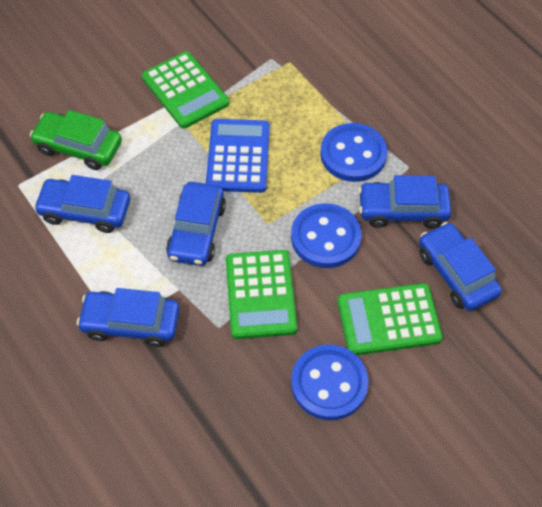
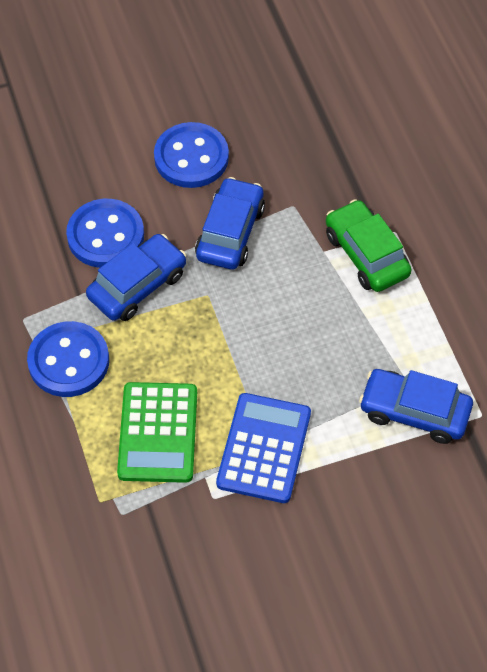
blue car: 5 -> 3
green calculator: 3 -> 1

